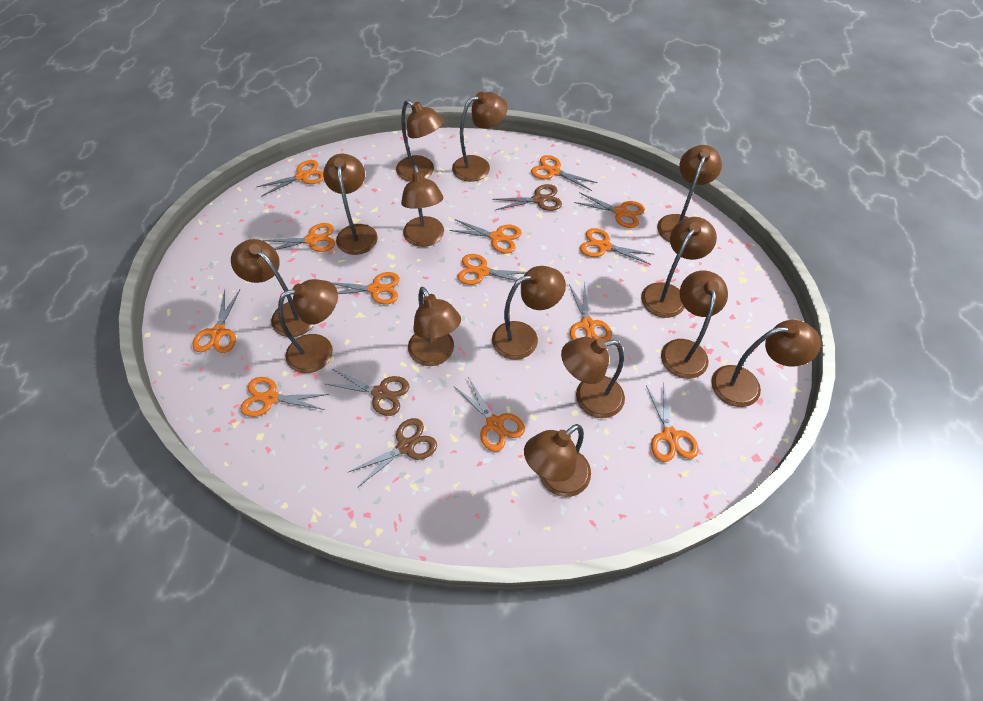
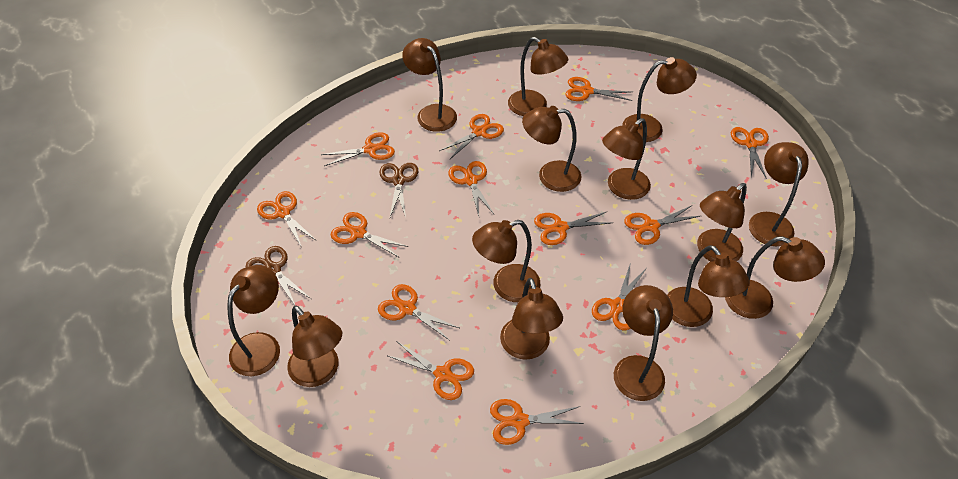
brown scissors: 3 -> 2

